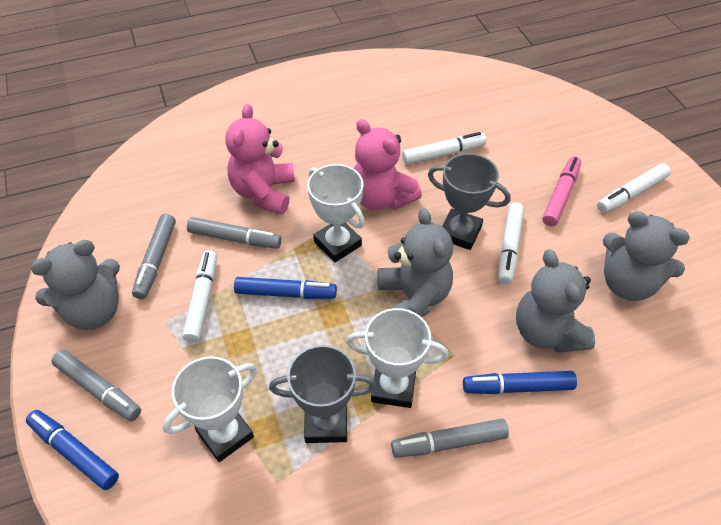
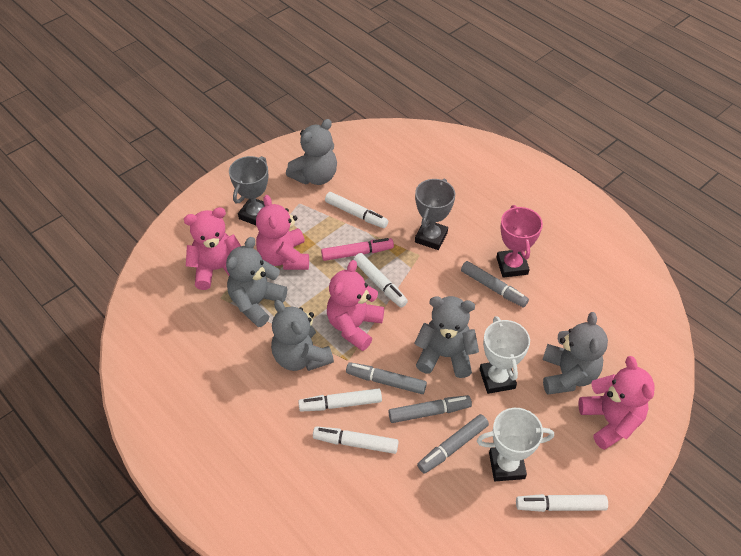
blue marker: 3 -> 0
grey teddy bear: 4 -> 5
pink teddy bear: 2 -> 4
pink trophy: 0 -> 1
white marker: 4 -> 5
white trophy: 3 -> 2

